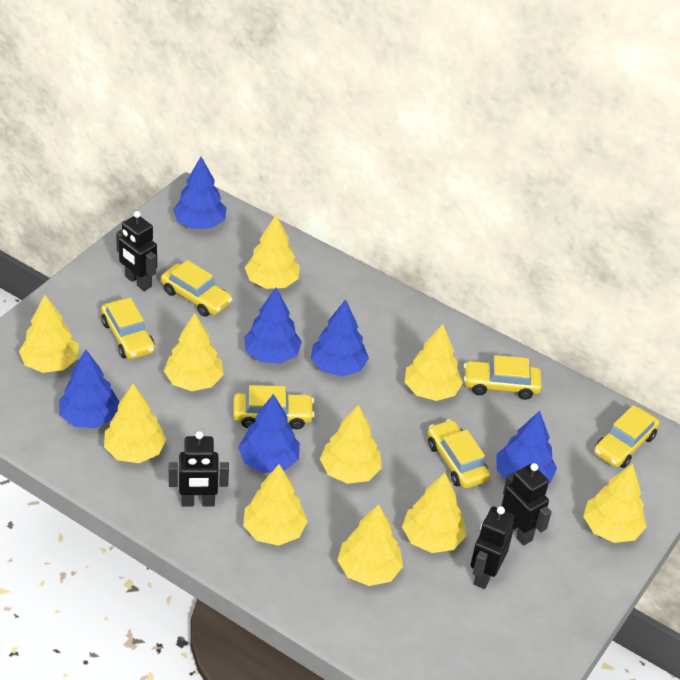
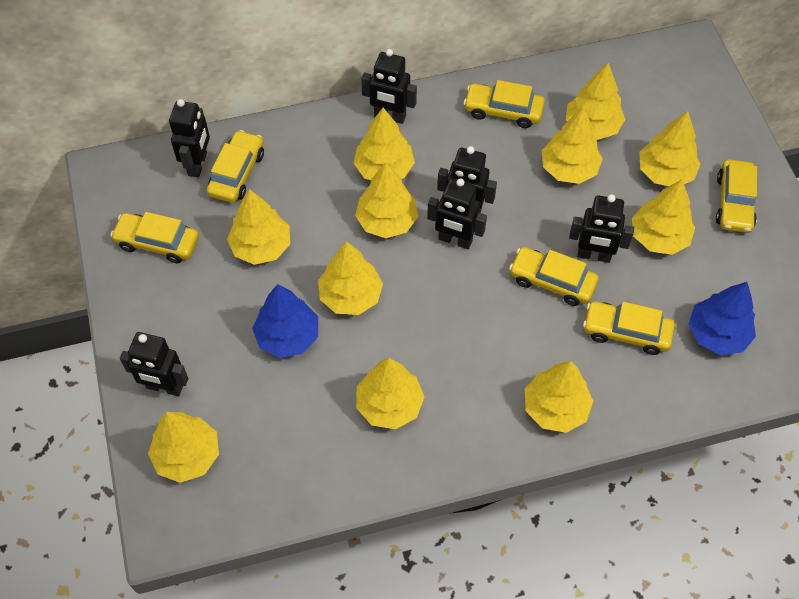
black robot: 4 -> 6
blue tree: 6 -> 2
yellow tree: 10 -> 11

